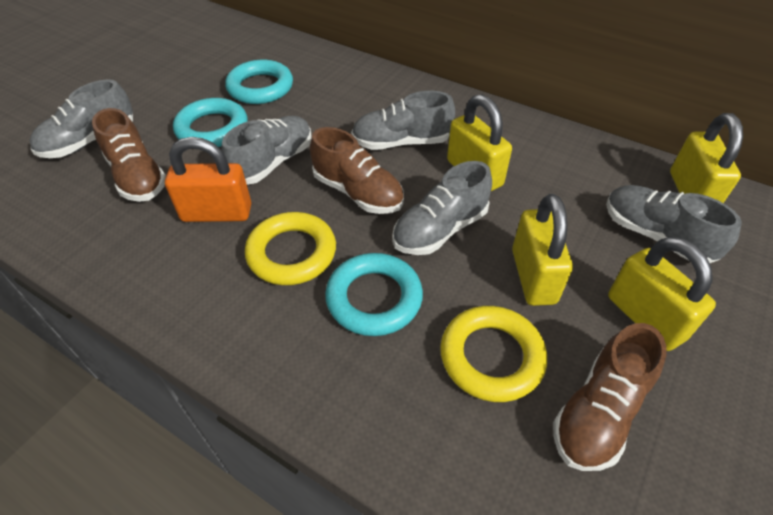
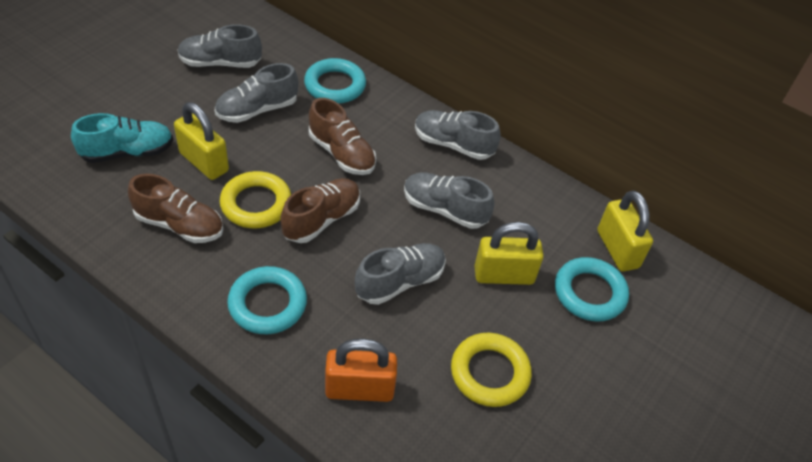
turquoise shoe: 0 -> 1
yellow padlock: 4 -> 3

